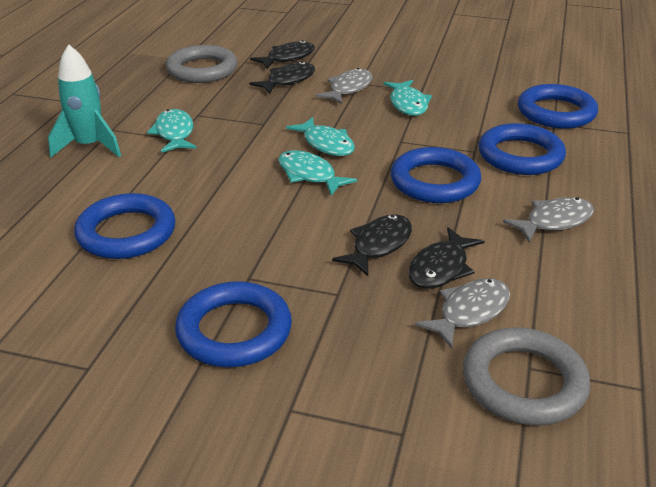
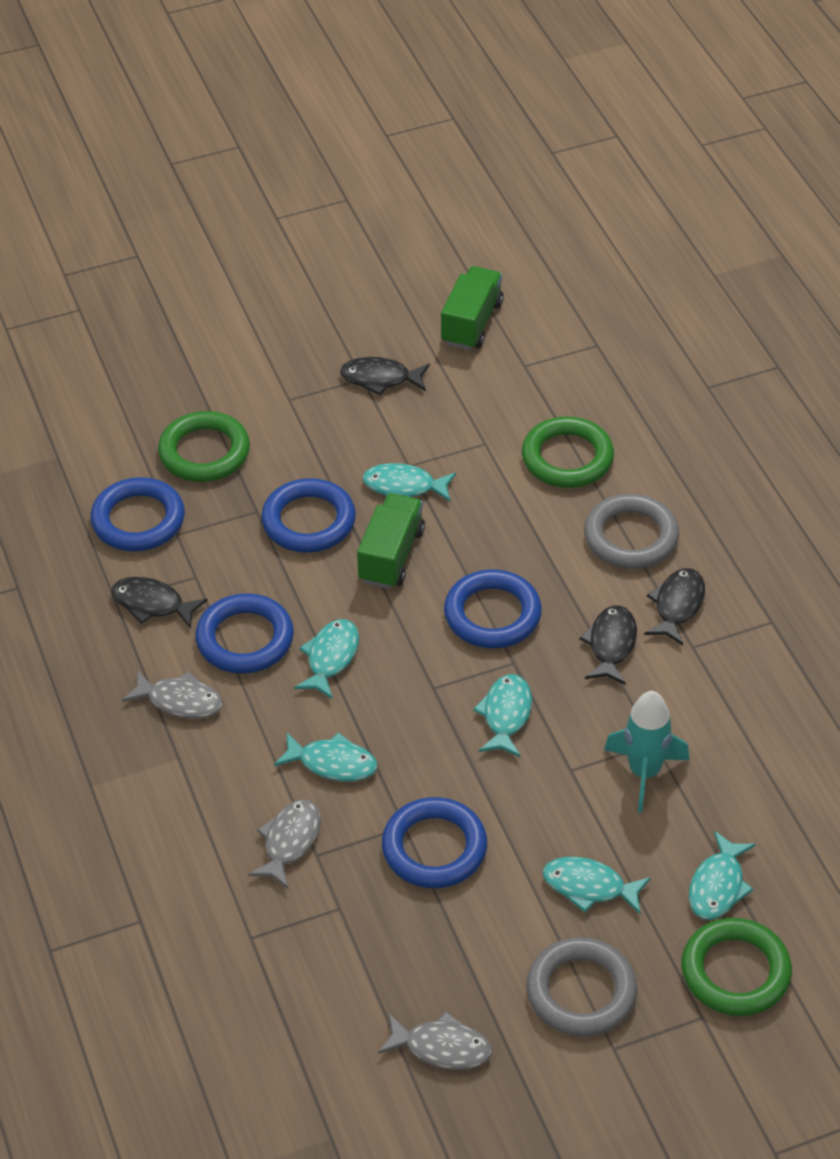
green ring: 0 -> 3
green truck: 0 -> 2
turquoise fish: 4 -> 6

